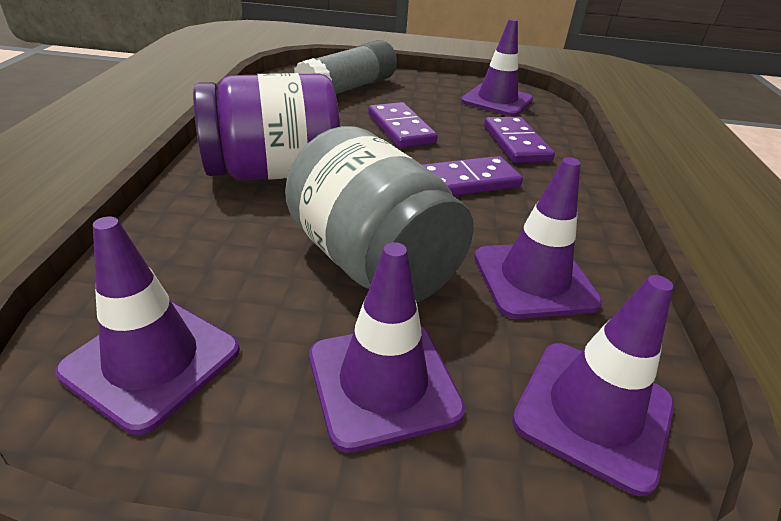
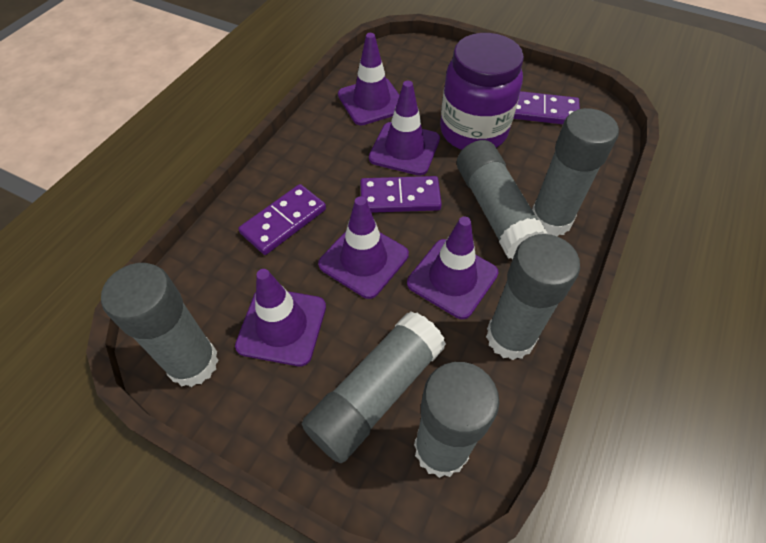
grey glue stick: 1 -> 6
grey jar: 1 -> 0

